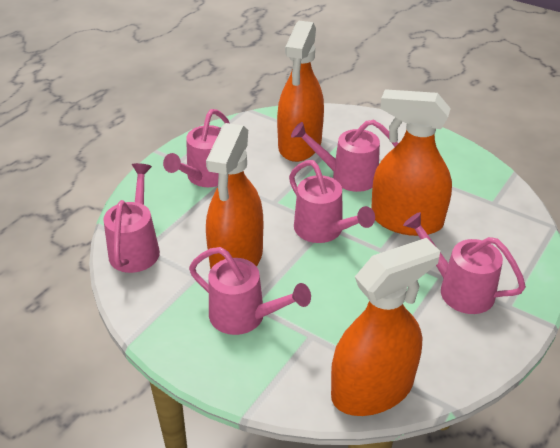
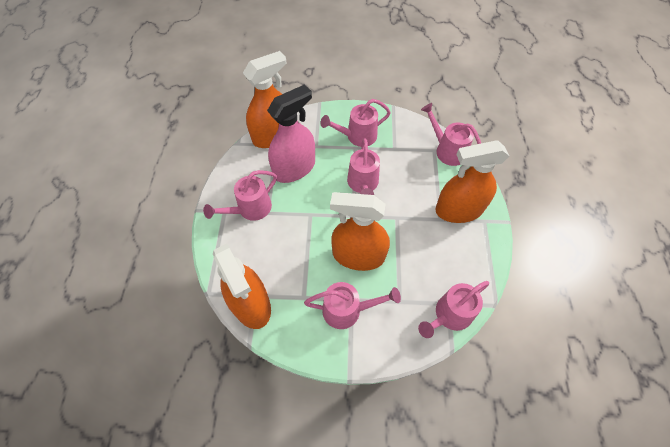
pink spray bottle: 0 -> 1

